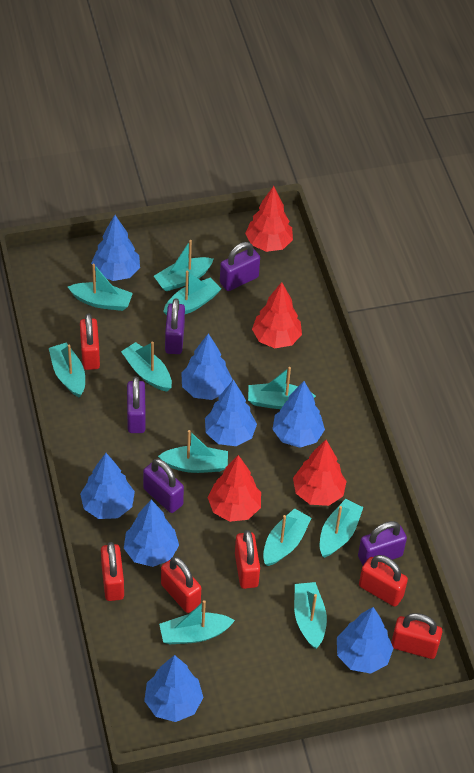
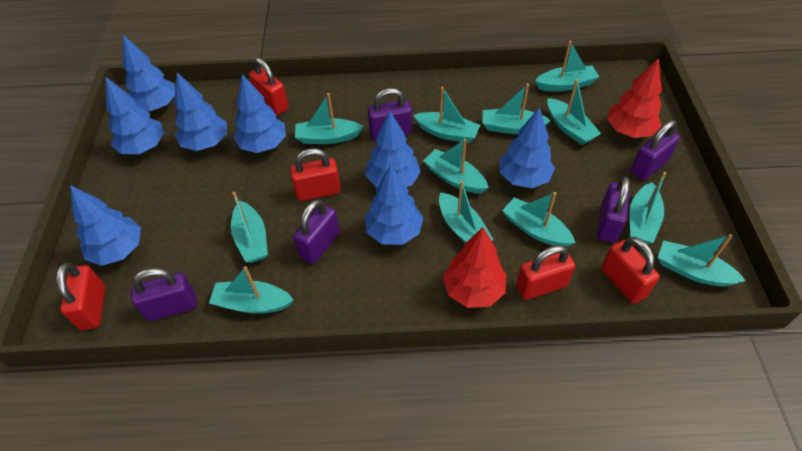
red padlock: 6 -> 5
red tree: 4 -> 2
turquoise boat: 11 -> 12

